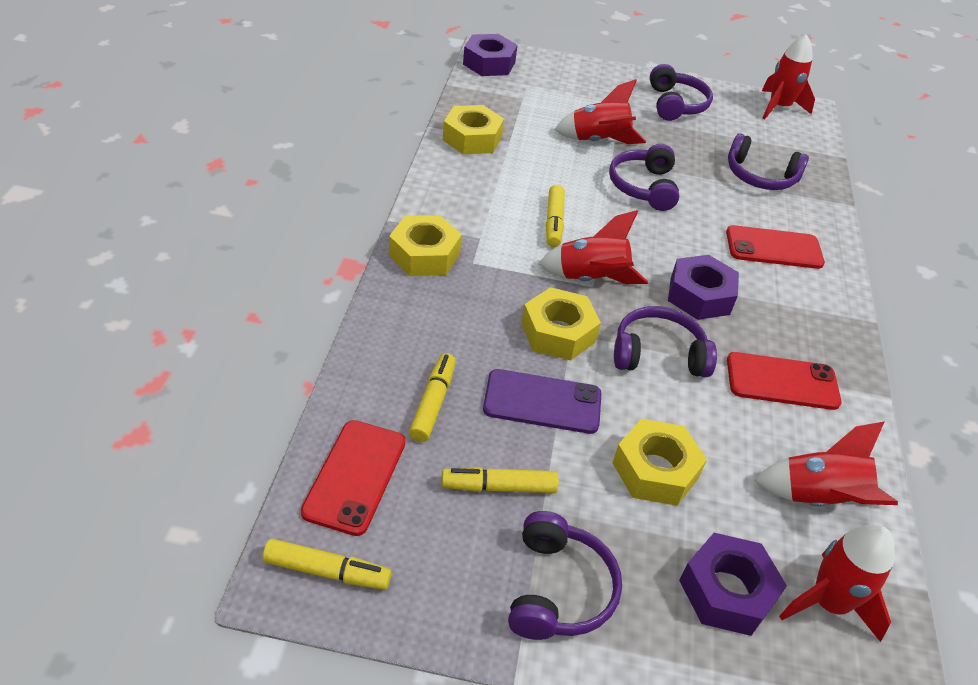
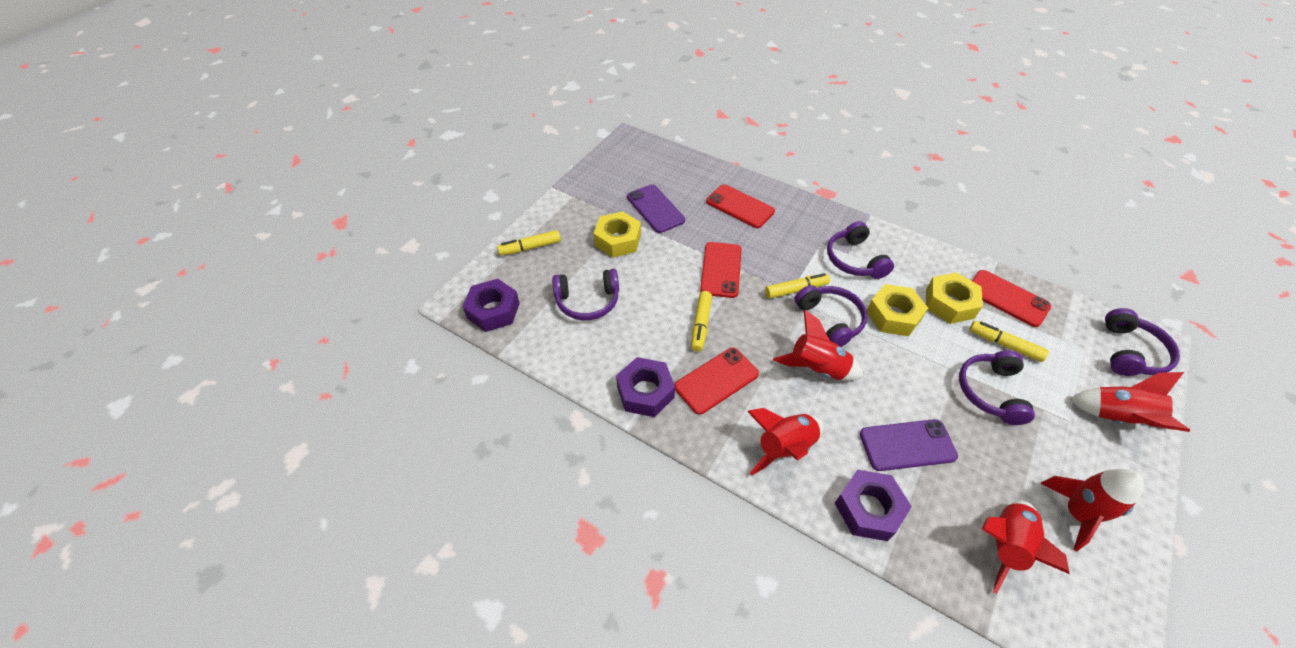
purple phone: 1 -> 2
red phone: 3 -> 4
yellow nut: 4 -> 3

